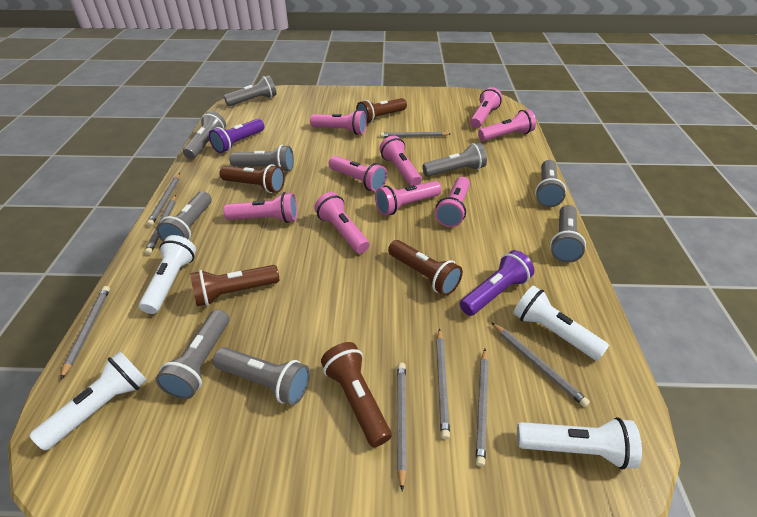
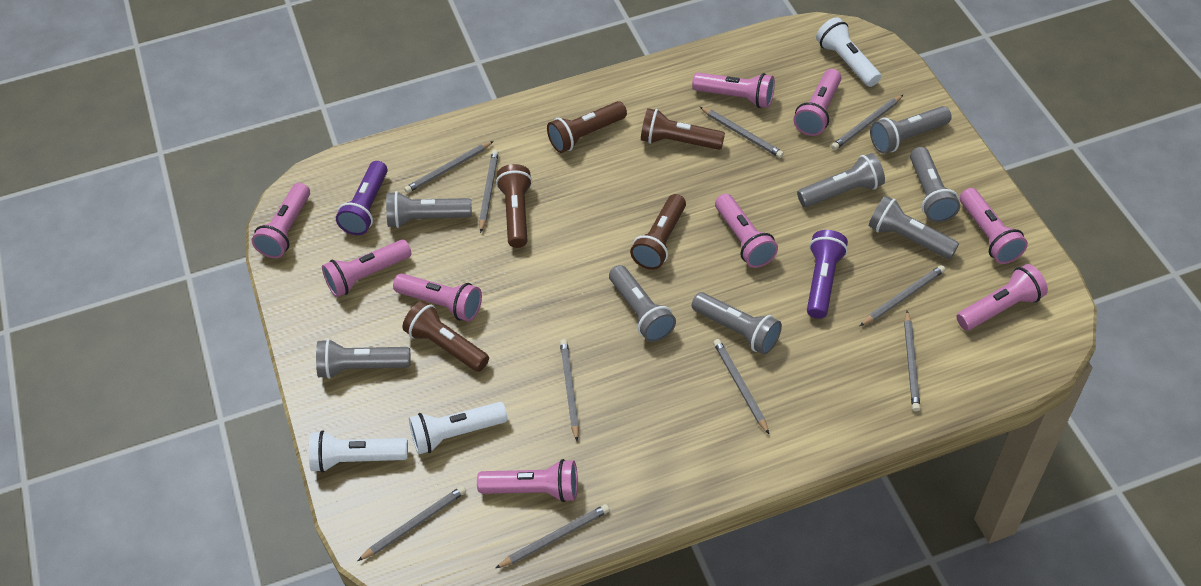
grey flashlight: 9 -> 8
grey pencil: 8 -> 10
white flashlight: 4 -> 3

